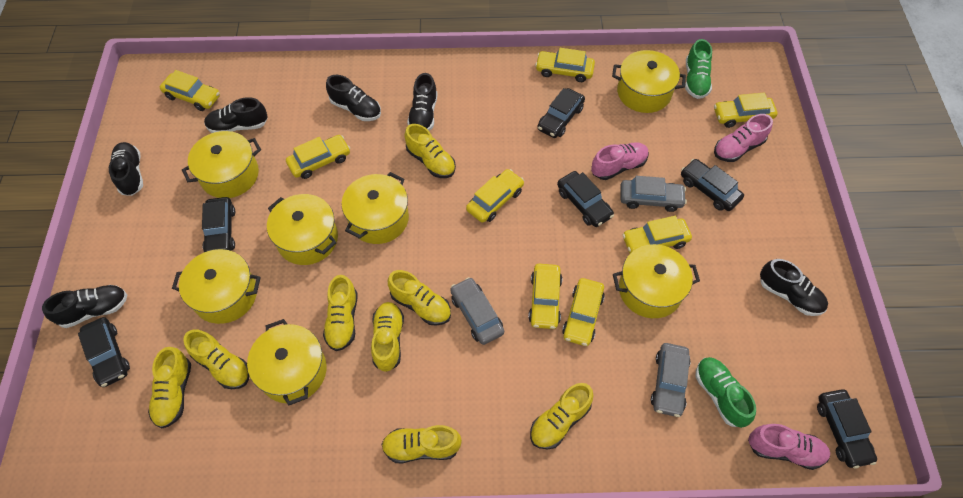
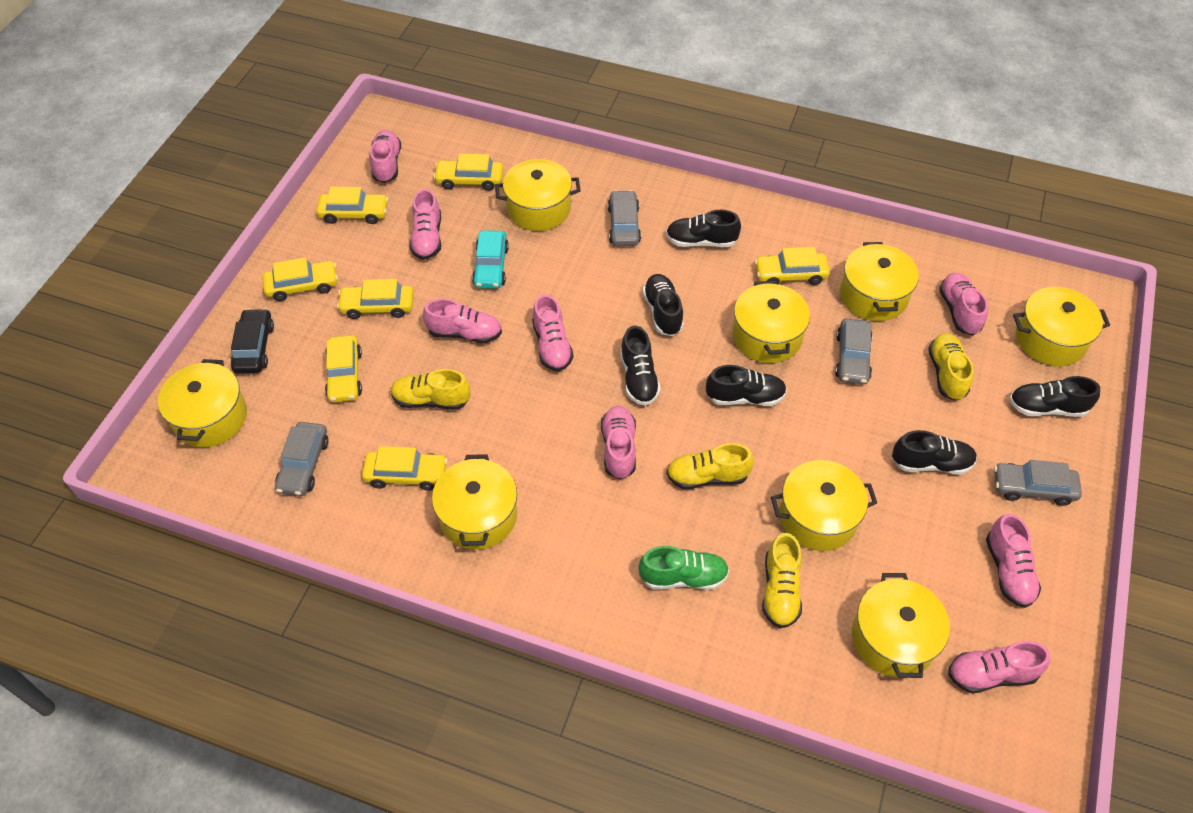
black car: 6 -> 1
green shoe: 2 -> 1
grey car: 3 -> 4
pink shoe: 3 -> 8
turquoise car: 0 -> 1
yellow car: 8 -> 7
yellow pot: 7 -> 8
yellow shoe: 8 -> 4

